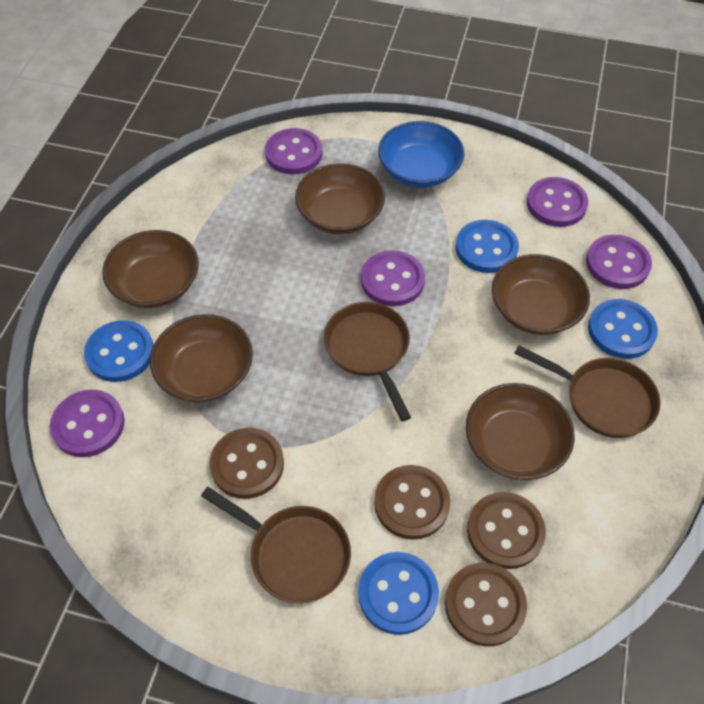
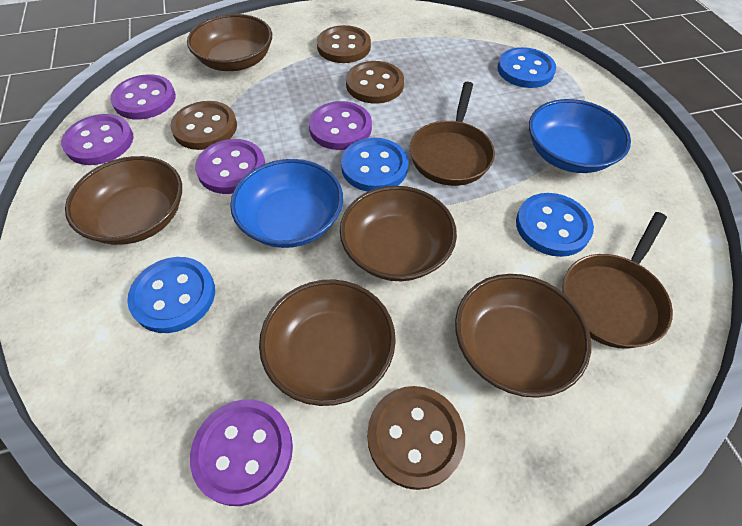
blue bowl: 1 -> 2
brown pan: 3 -> 2

